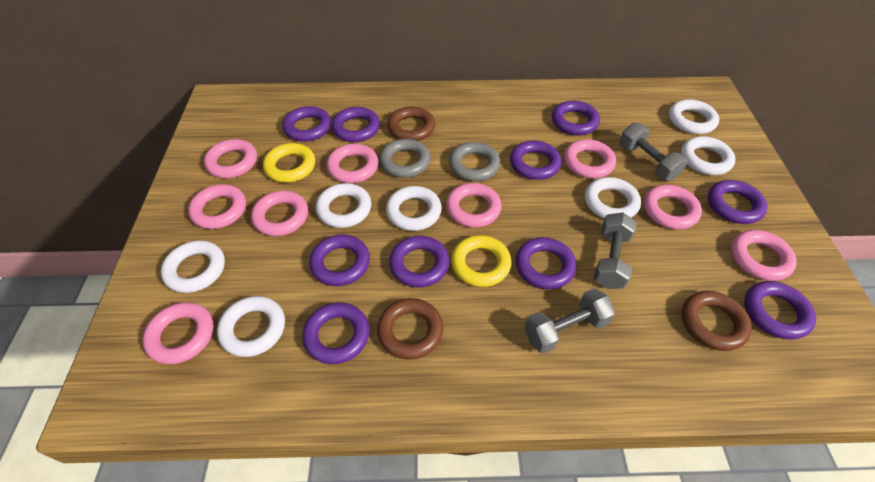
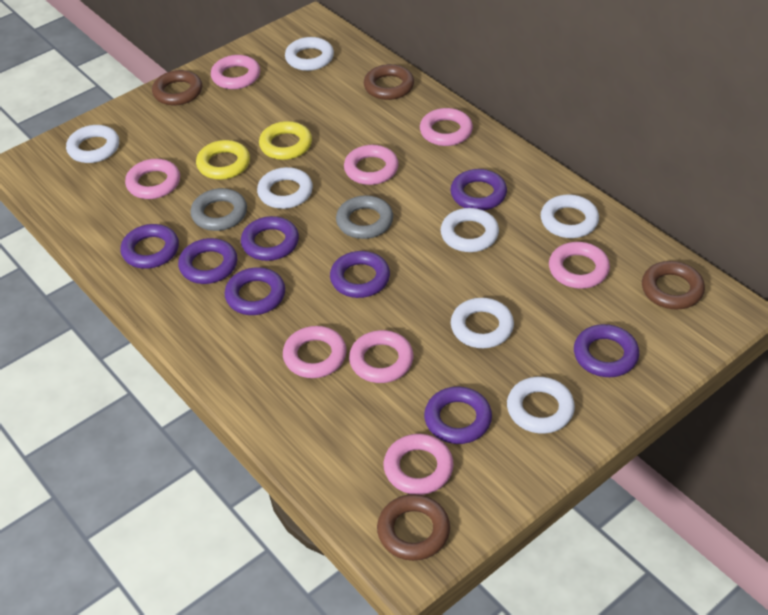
brown ring: 3 -> 4
grey dumbbell: 3 -> 0
pink ring: 9 -> 8
purple ring: 10 -> 8

